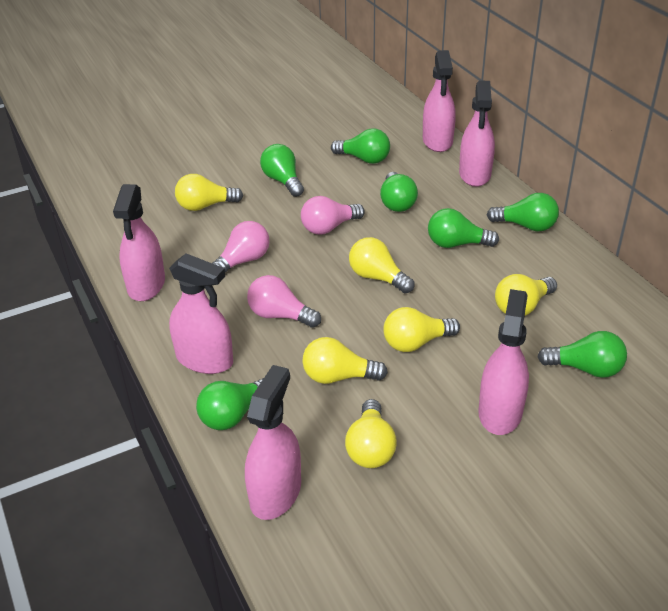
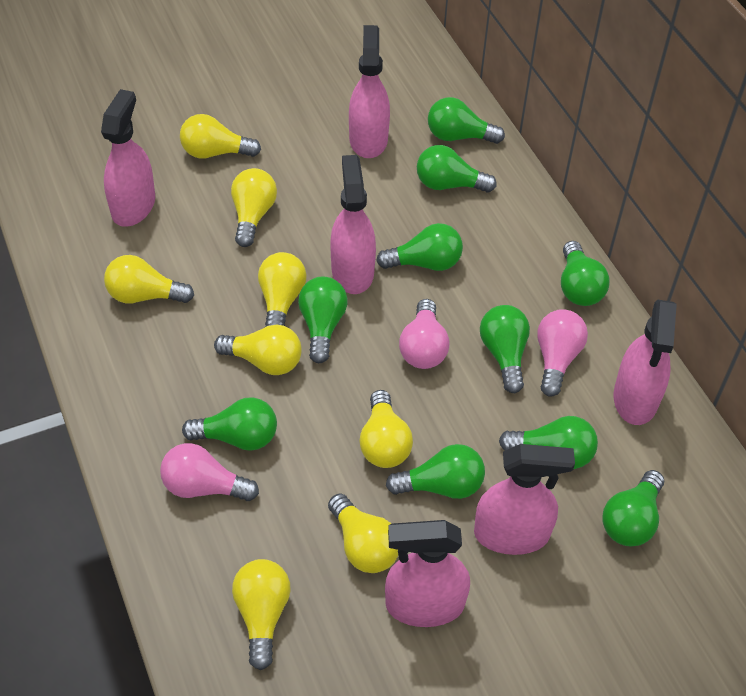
green light bulb: 7 -> 10
yellow light bulb: 6 -> 8

